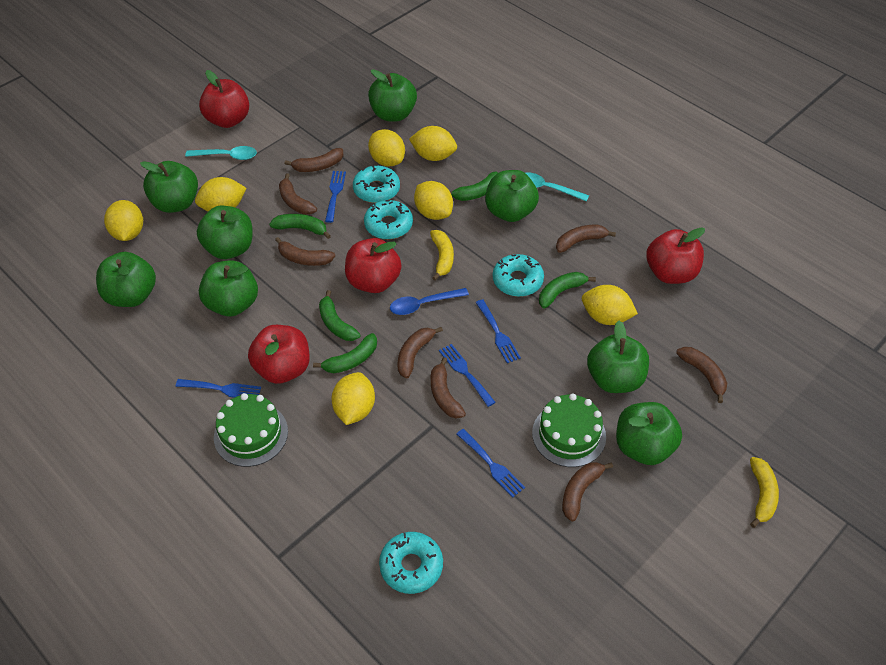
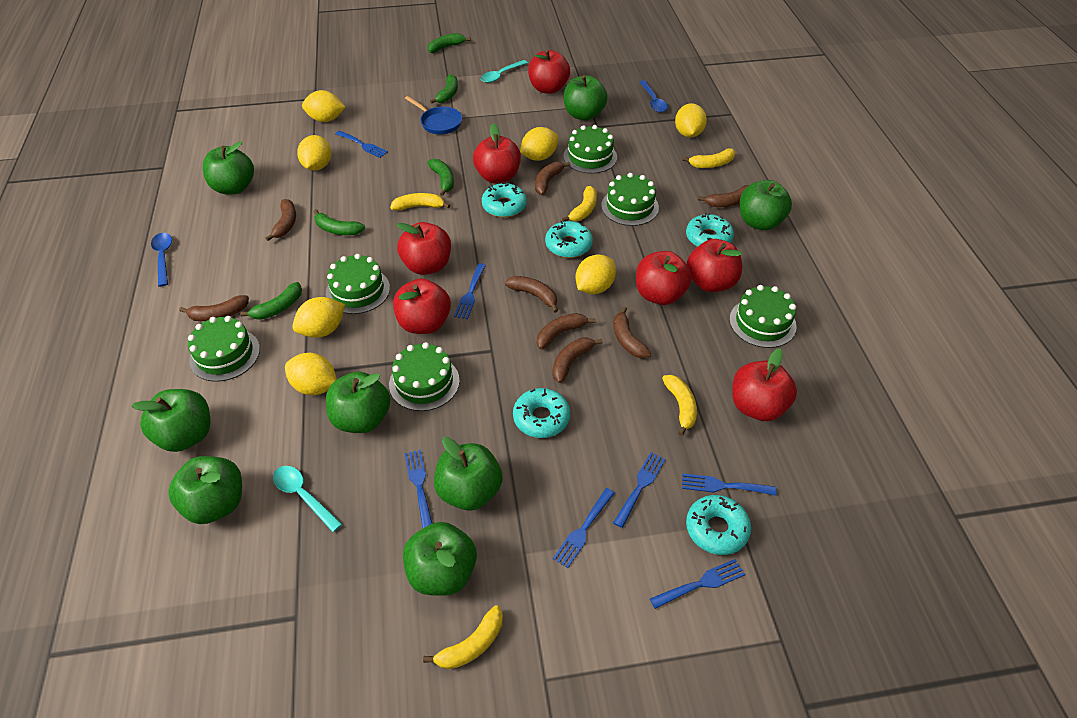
blue fork: 5 -> 7
blue pan: 0 -> 1
blue spoon: 1 -> 2
green cake: 2 -> 6
red apple: 4 -> 7
turquoise donut: 4 -> 5
yellow banana: 2 -> 5

